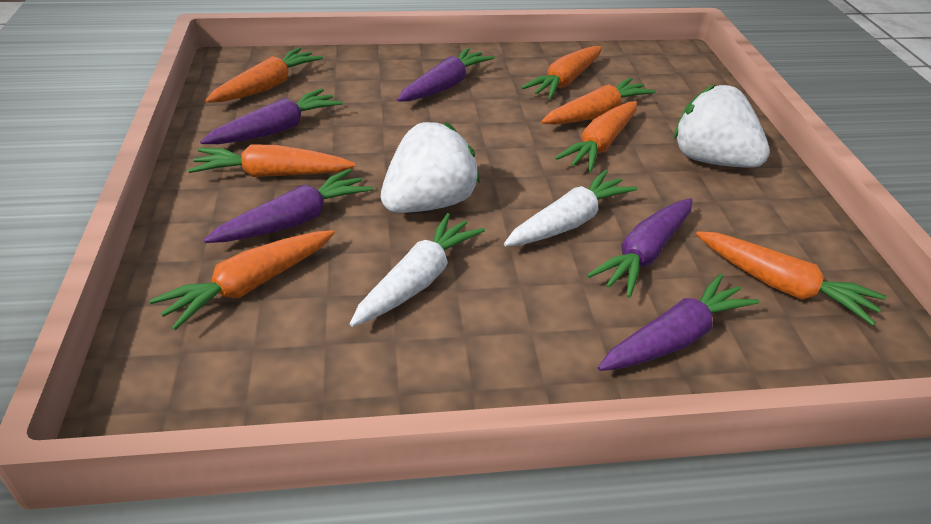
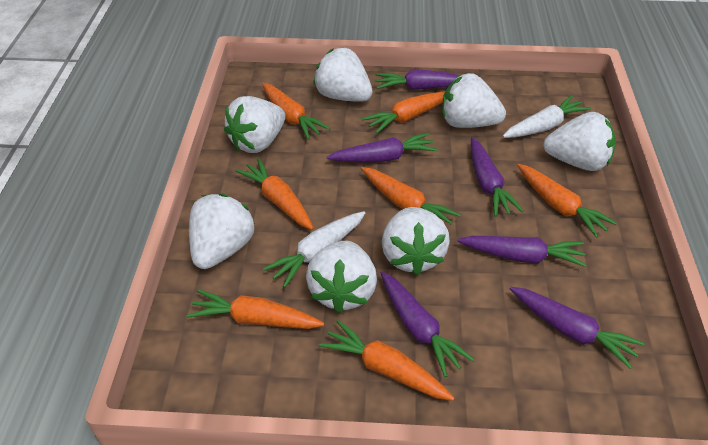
purple carrot: 5 -> 6
white strawberry: 2 -> 7

